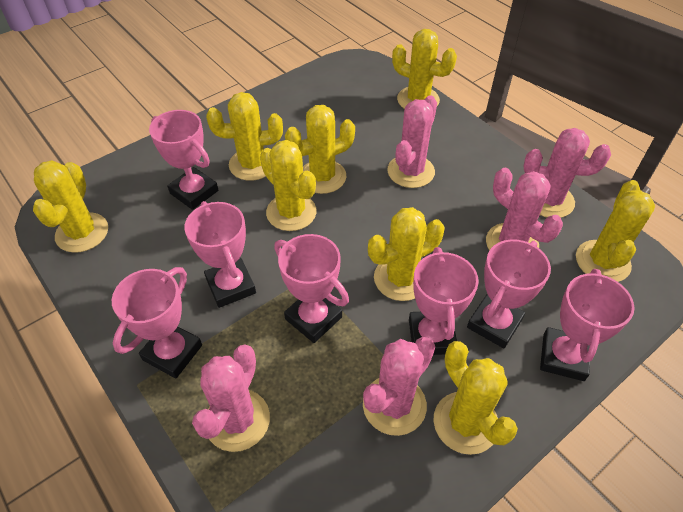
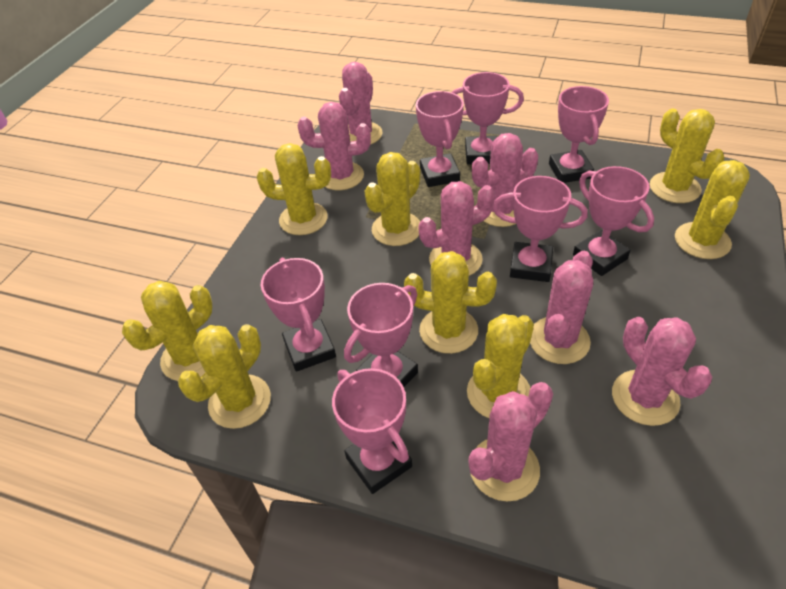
pink cactus: 5 -> 7
pink trophy: 7 -> 8

